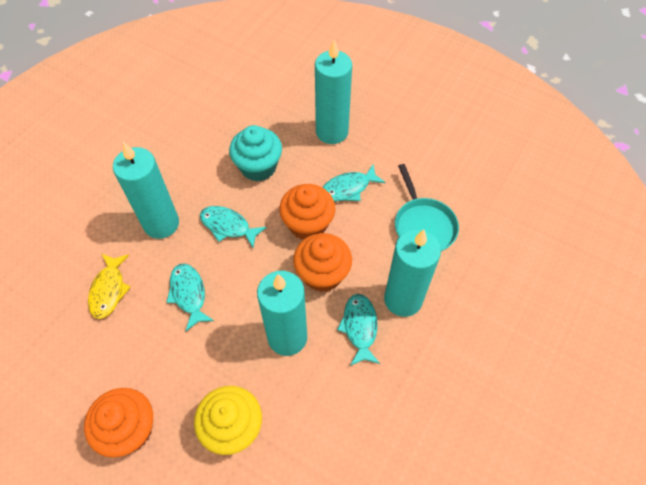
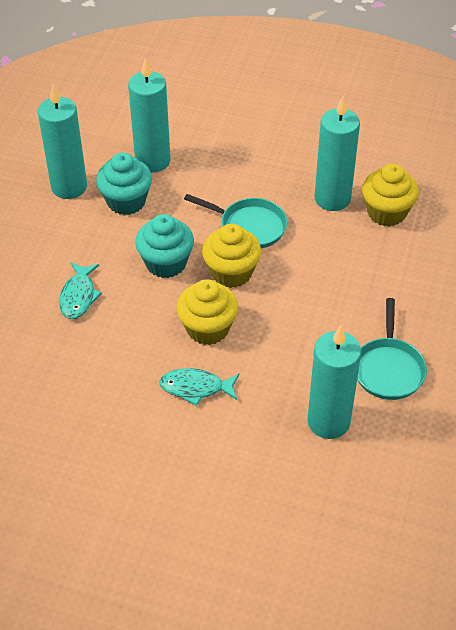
orange cupcake: 3 -> 0
turquoise cupcake: 1 -> 2
turquoise fish: 4 -> 2
turquoise pan: 1 -> 2
yellow cupcake: 1 -> 3
yellow fish: 1 -> 0

